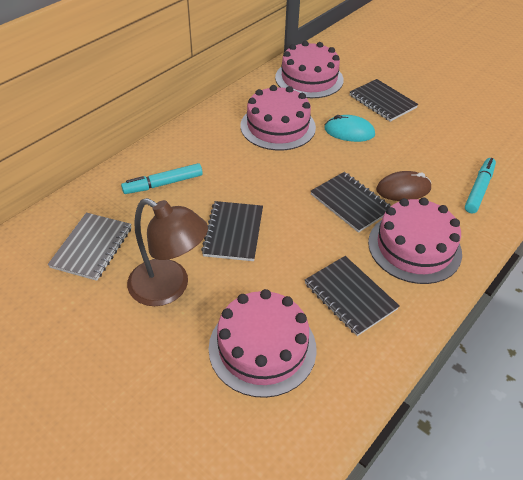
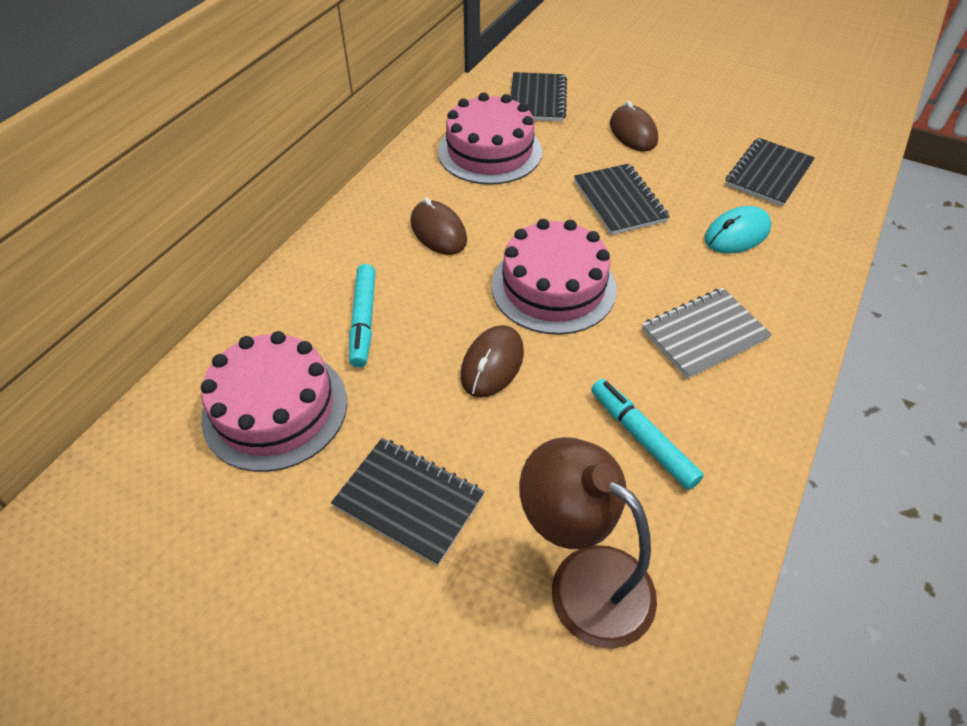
brown mouse: 1 -> 3
pink cake: 4 -> 3

